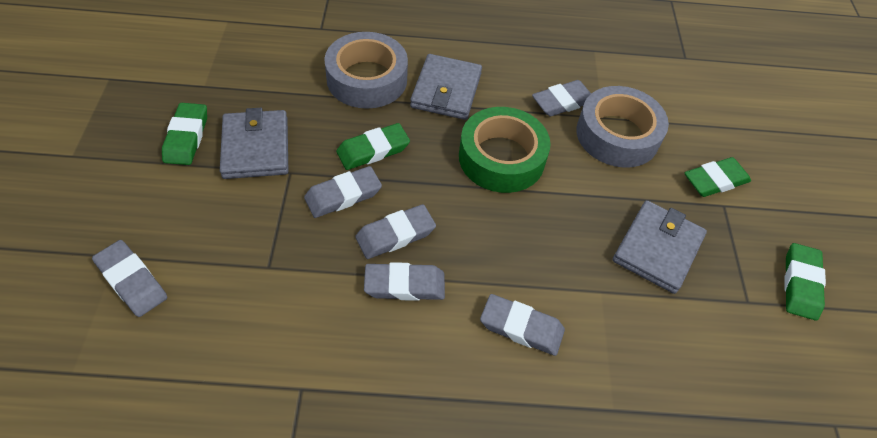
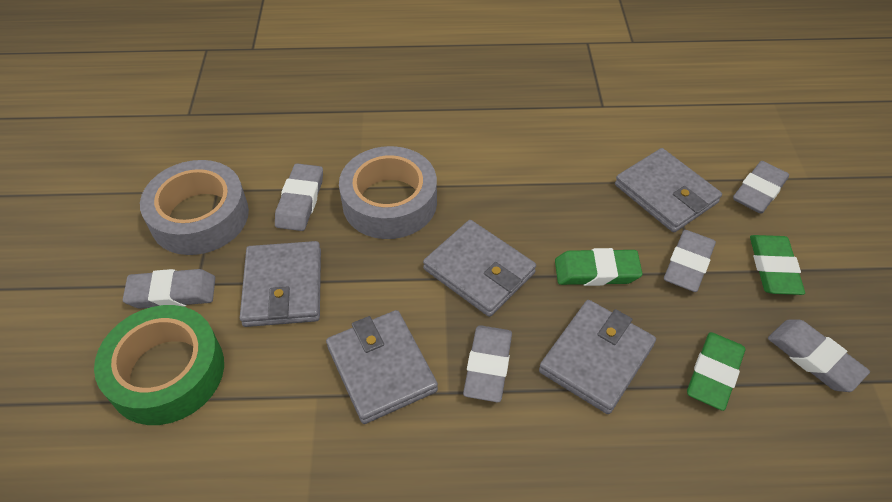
green eraser: 4 -> 3
grey wallet: 3 -> 5

